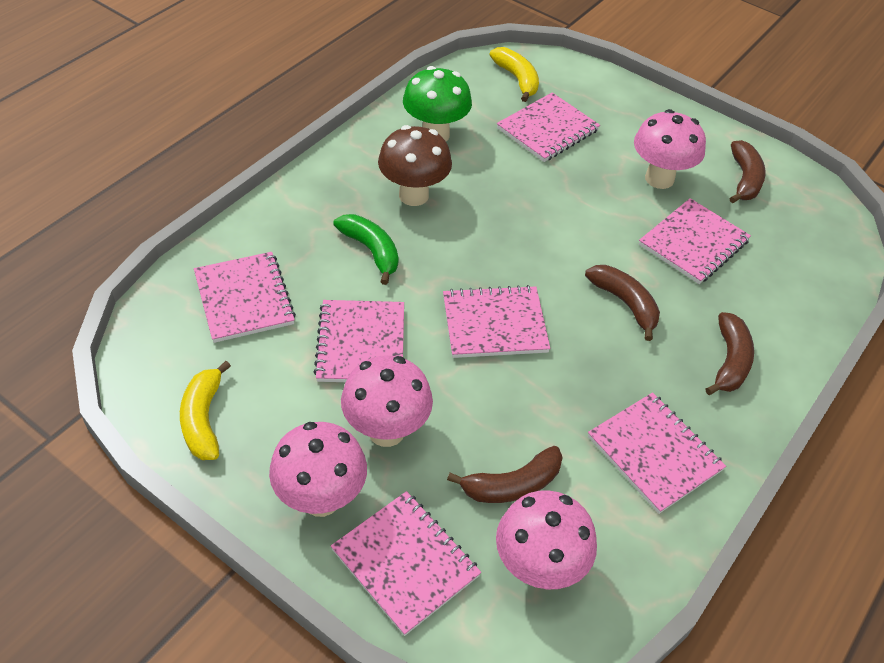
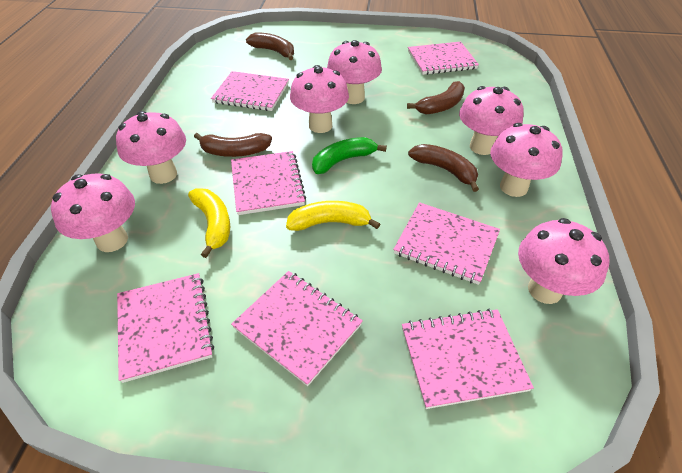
brown mushroom: 1 -> 0
green mushroom: 1 -> 0
pink mushroom: 4 -> 7

